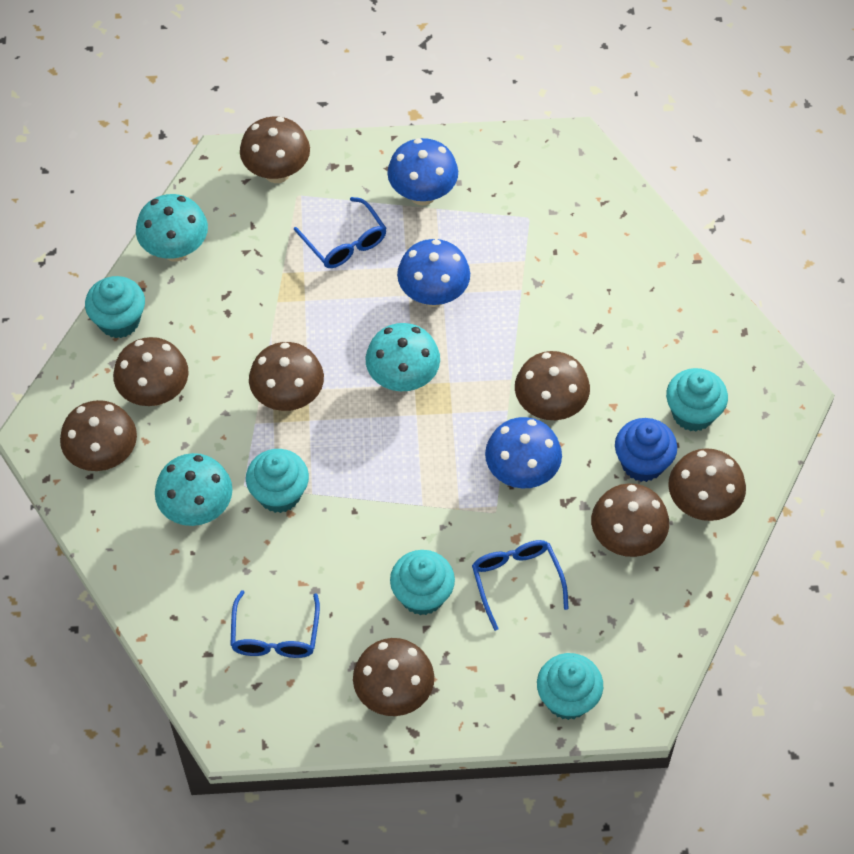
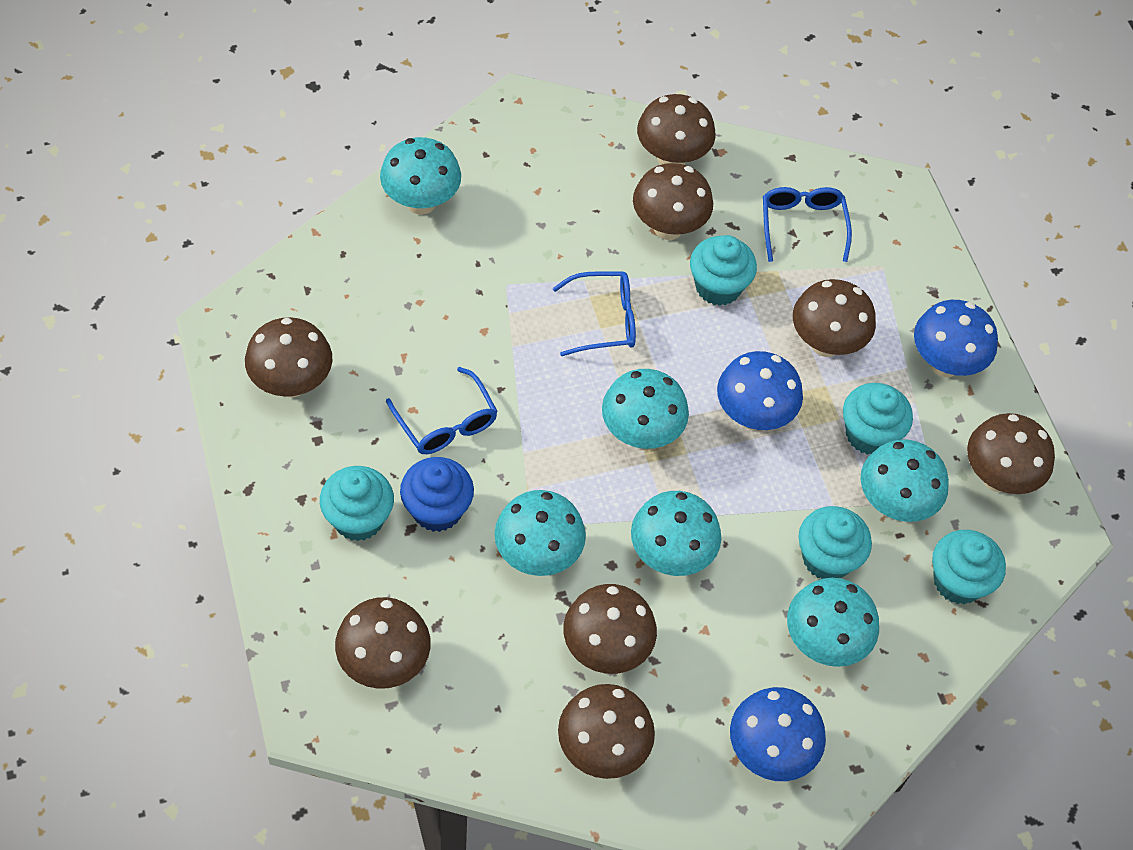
turquoise mushroom: 3 -> 6

